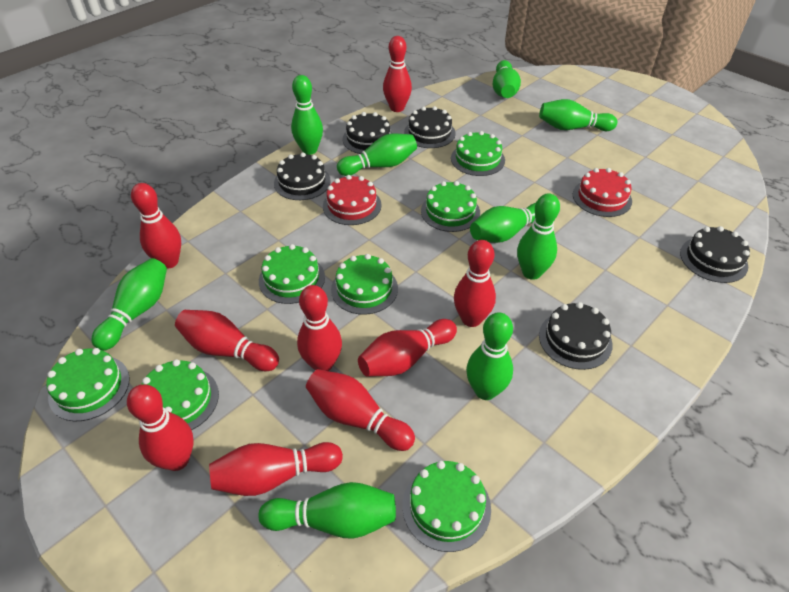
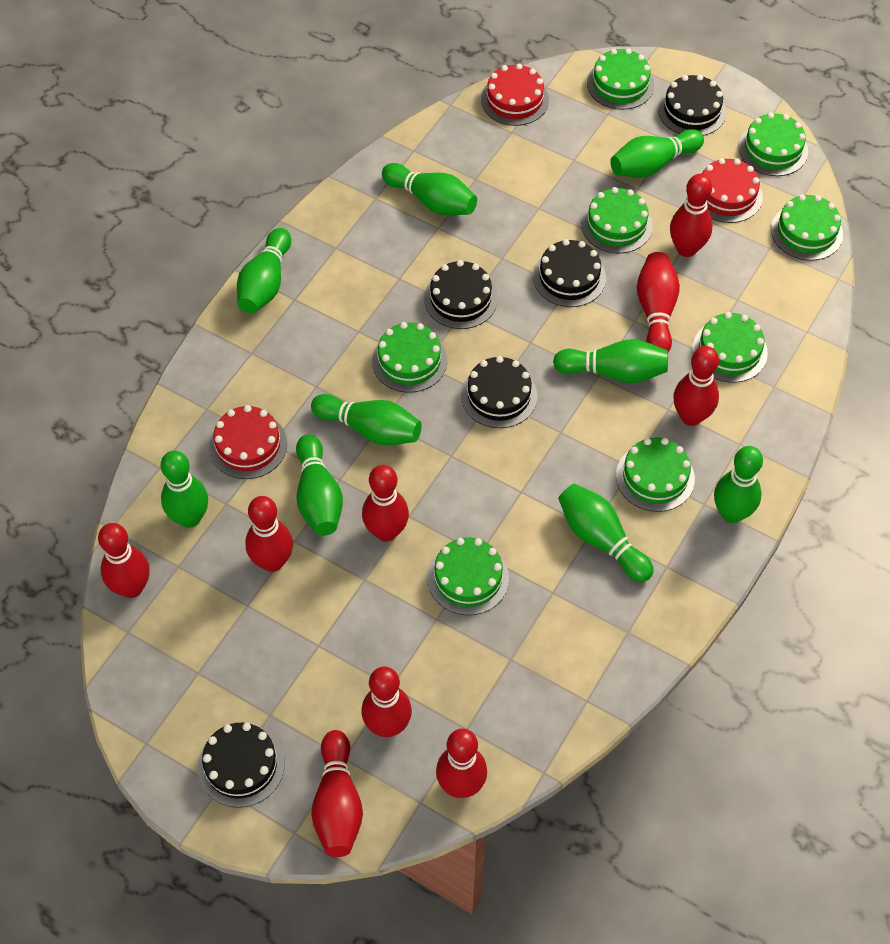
green cake: 7 -> 8
red cake: 2 -> 3

